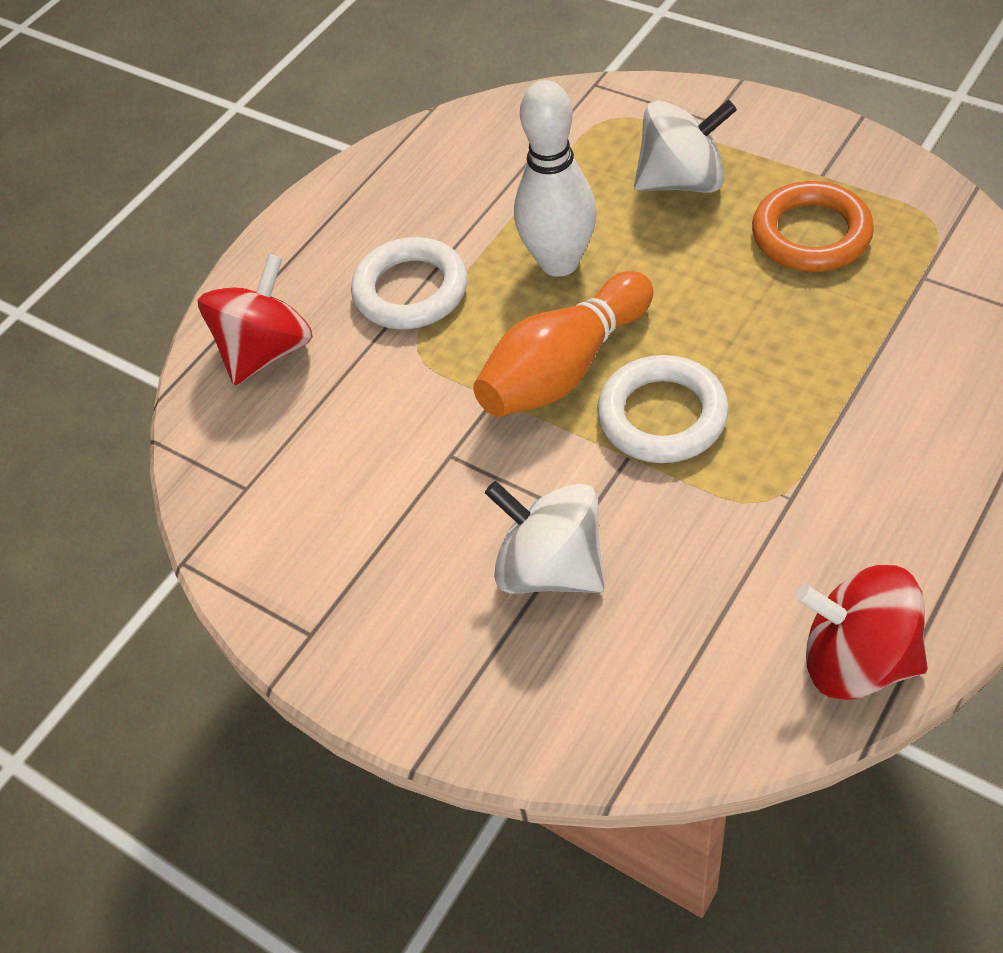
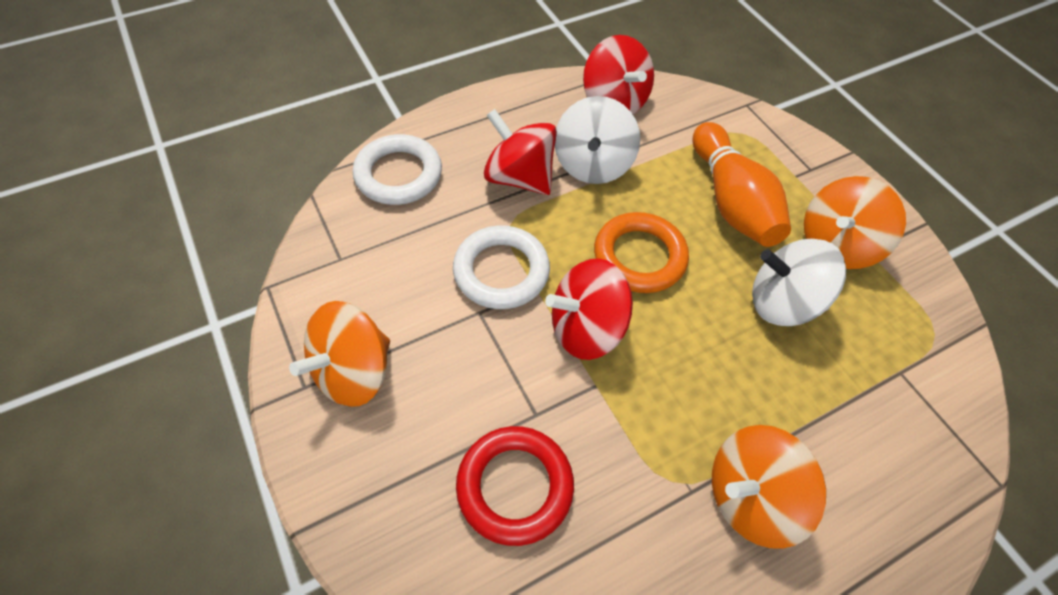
orange spinning top: 0 -> 3
red ring: 0 -> 1
red spinning top: 2 -> 3
white bowling pin: 1 -> 0

